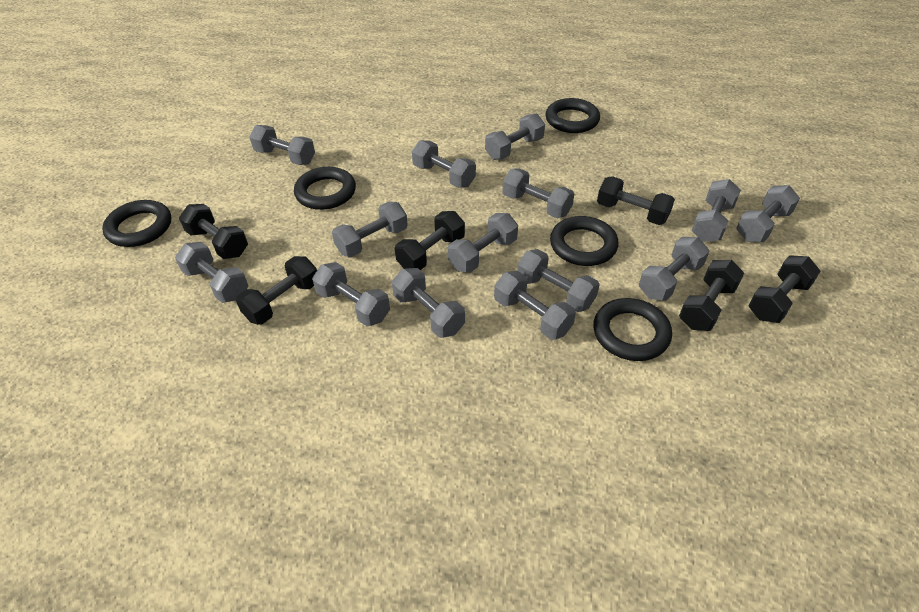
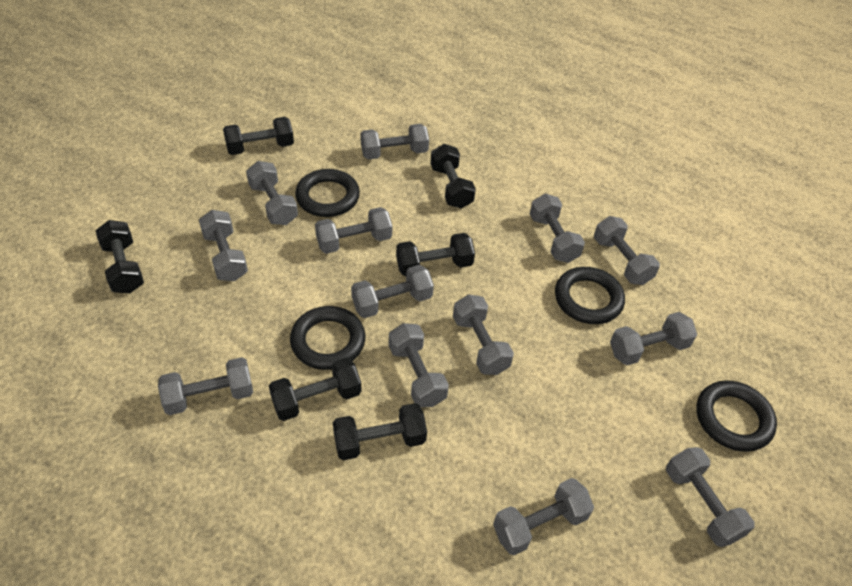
black ring: 5 -> 4
grey dumbbell: 14 -> 13

